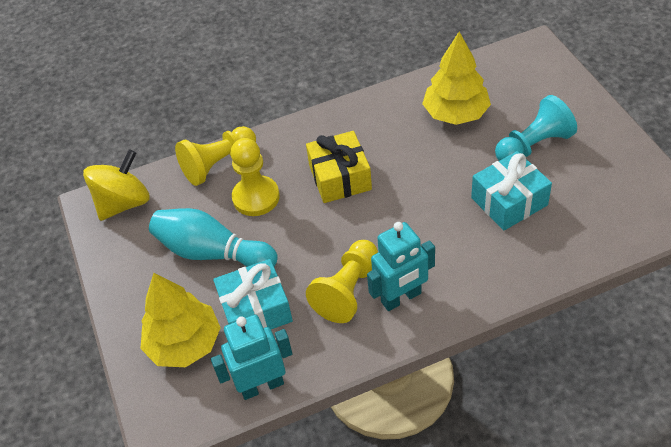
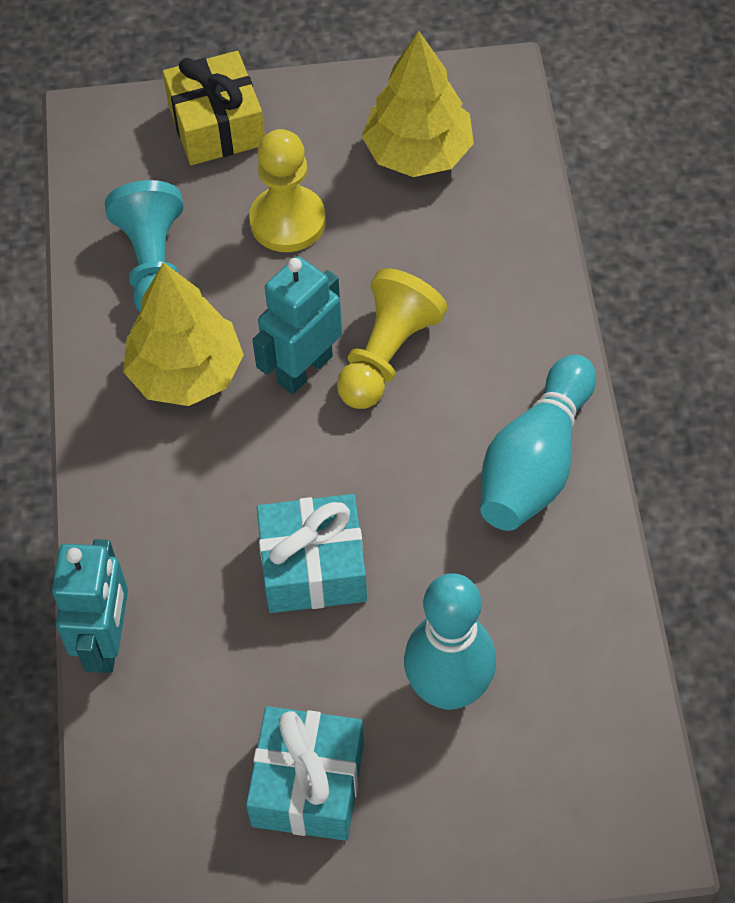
turquoise bowling pin: 1 -> 2
yellow pawn: 3 -> 2
yellow spinning top: 1 -> 0

